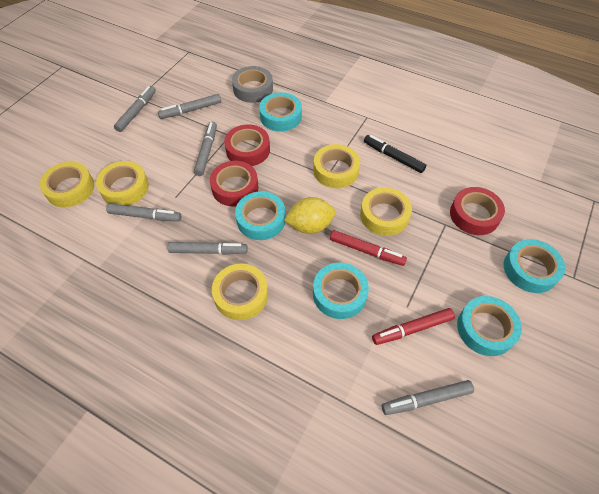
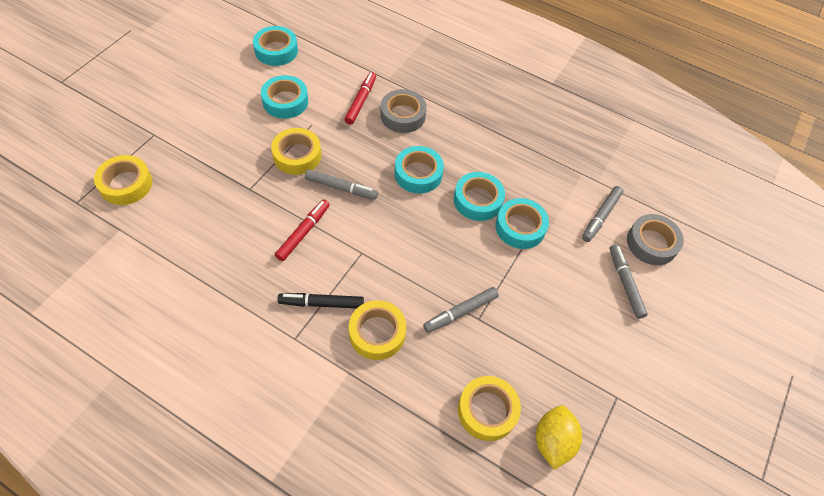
grey marker: 6 -> 4
grey tape: 1 -> 2
red tape: 3 -> 0
yellow tape: 5 -> 4

